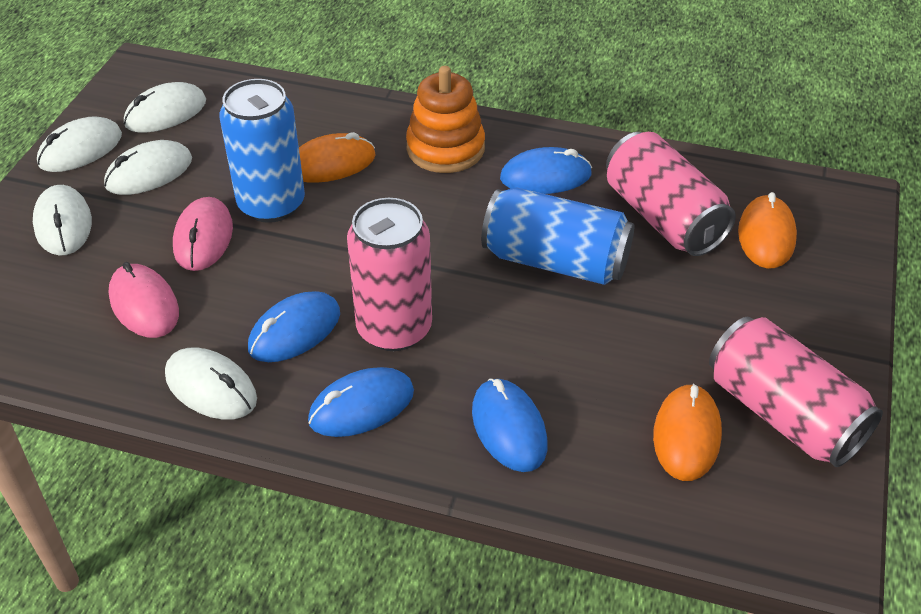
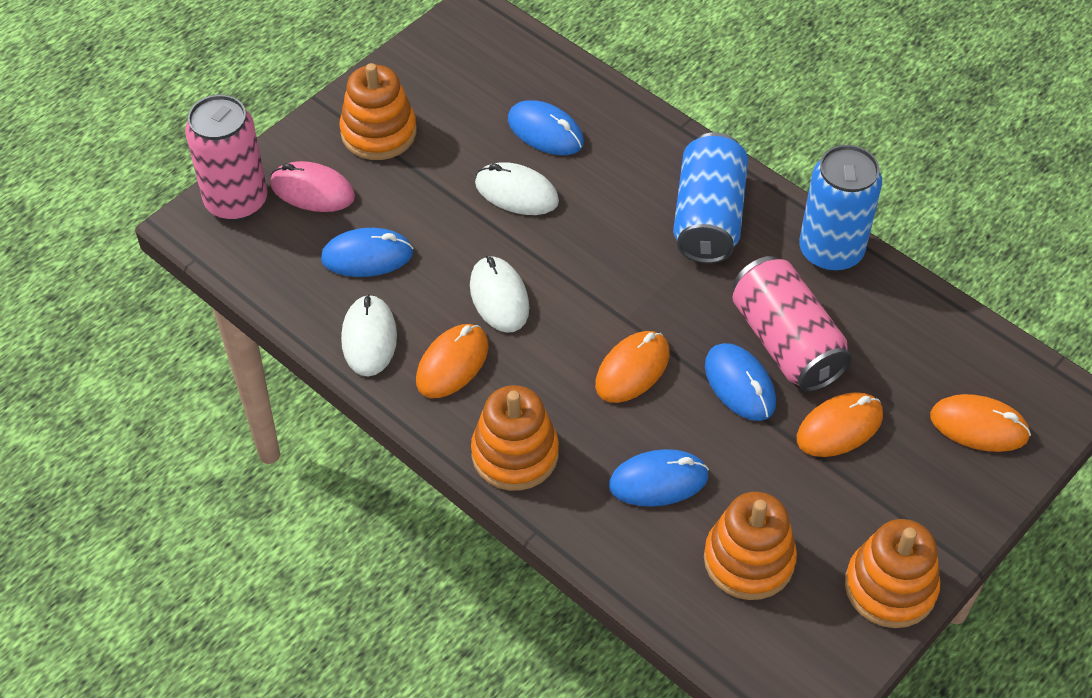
orange mouse: 3 -> 4
orange stacking toy: 1 -> 4
pink can: 3 -> 2
pink mouse: 2 -> 1
white mouse: 5 -> 3

